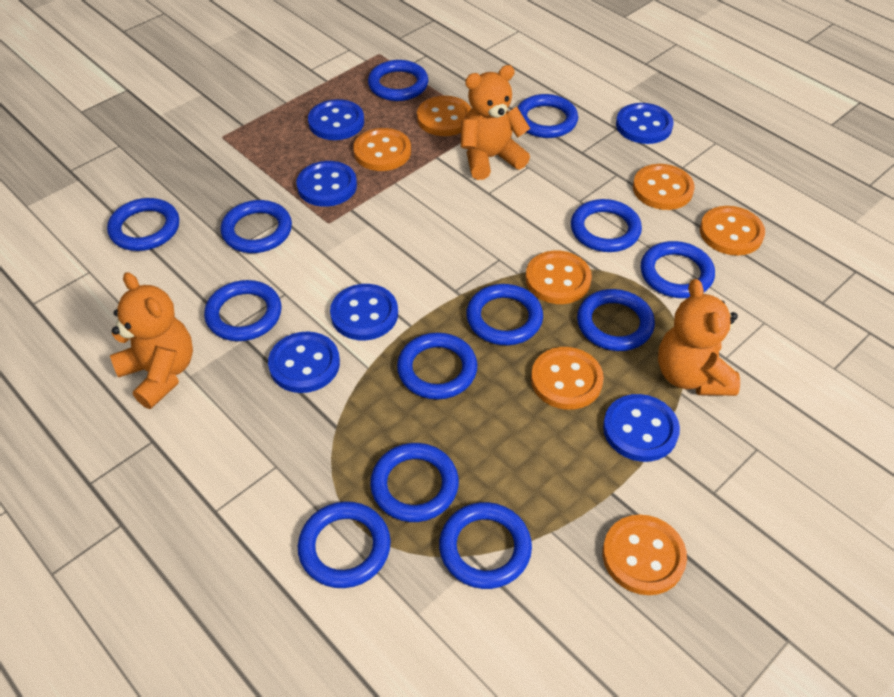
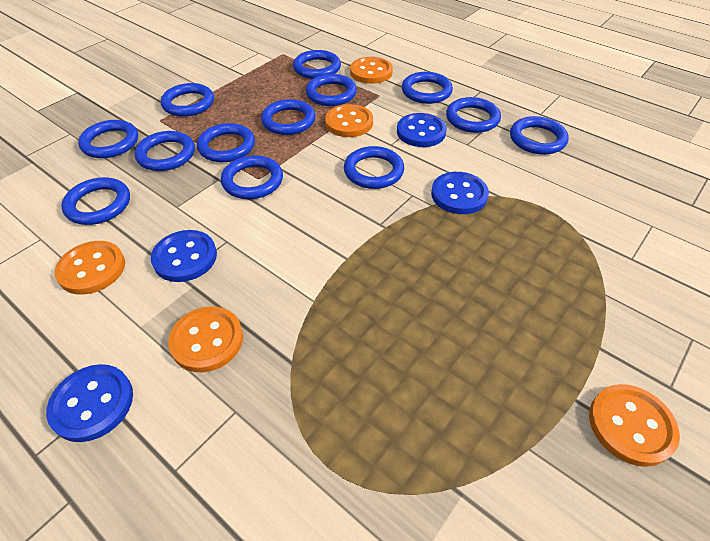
blue button: 6 -> 4
orange button: 7 -> 5
orange teddy bear: 3 -> 0

